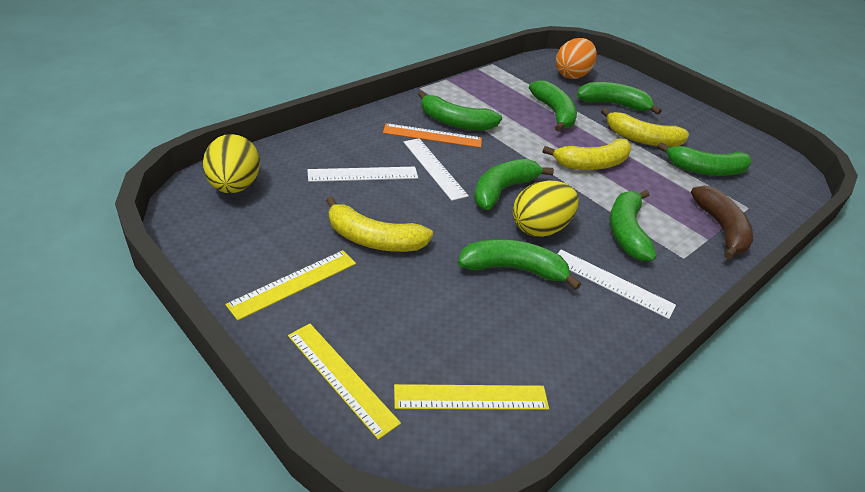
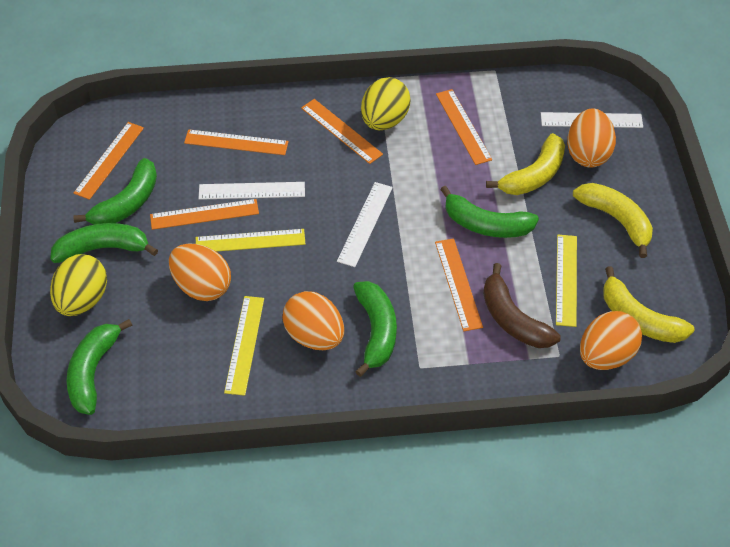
green banana: 7 -> 5
orange egg: 1 -> 4
orange ruler: 1 -> 6

